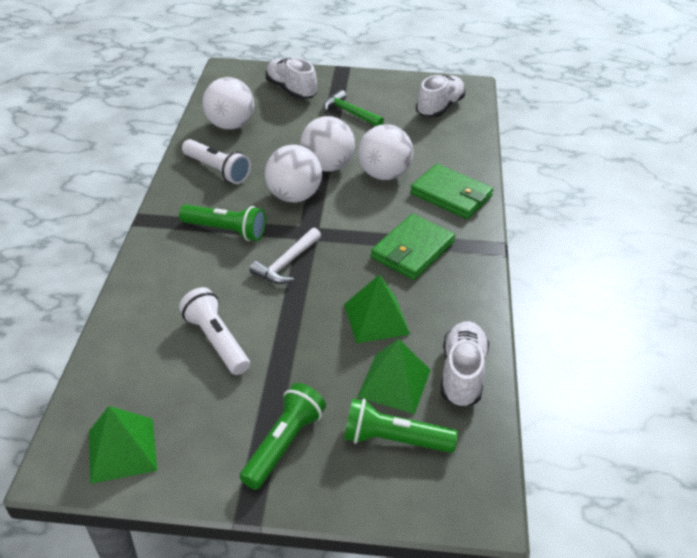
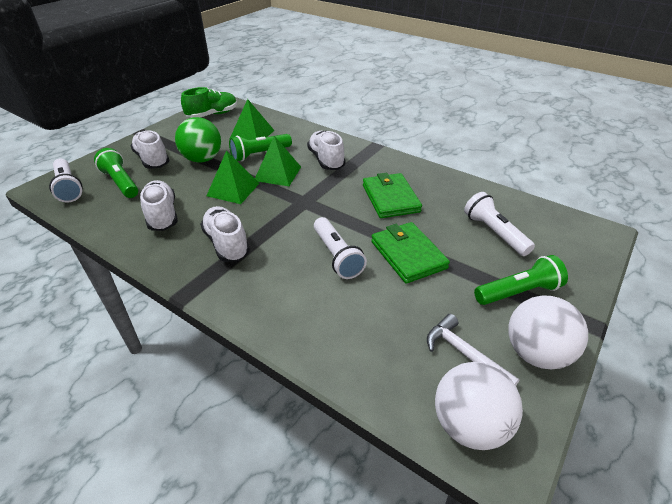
green ball: 0 -> 1
green hammer: 1 -> 0
green shoe: 0 -> 1
white ball: 4 -> 2
white flashlight: 2 -> 3
white shoe: 3 -> 4

